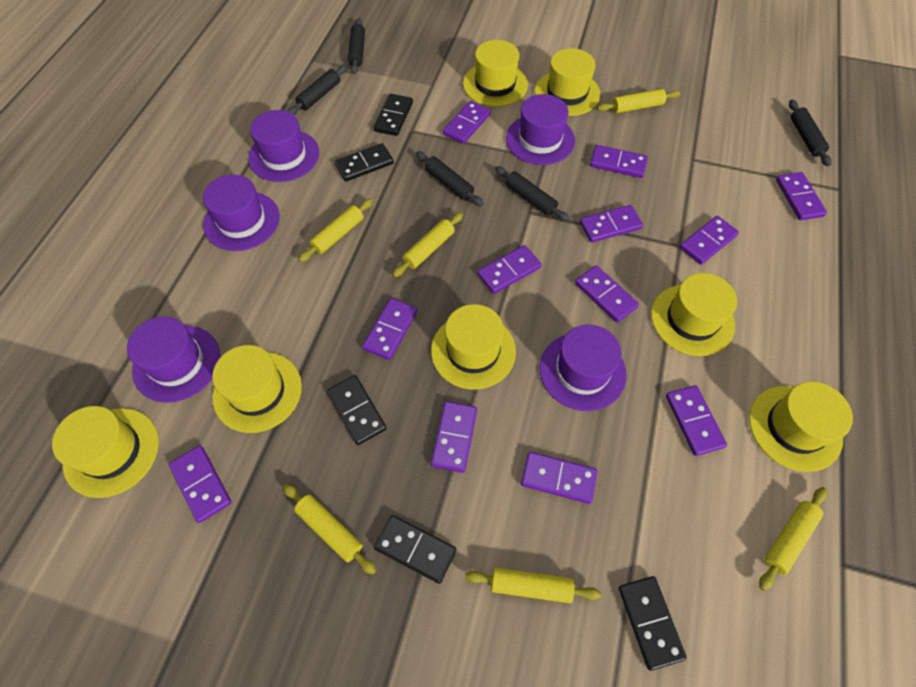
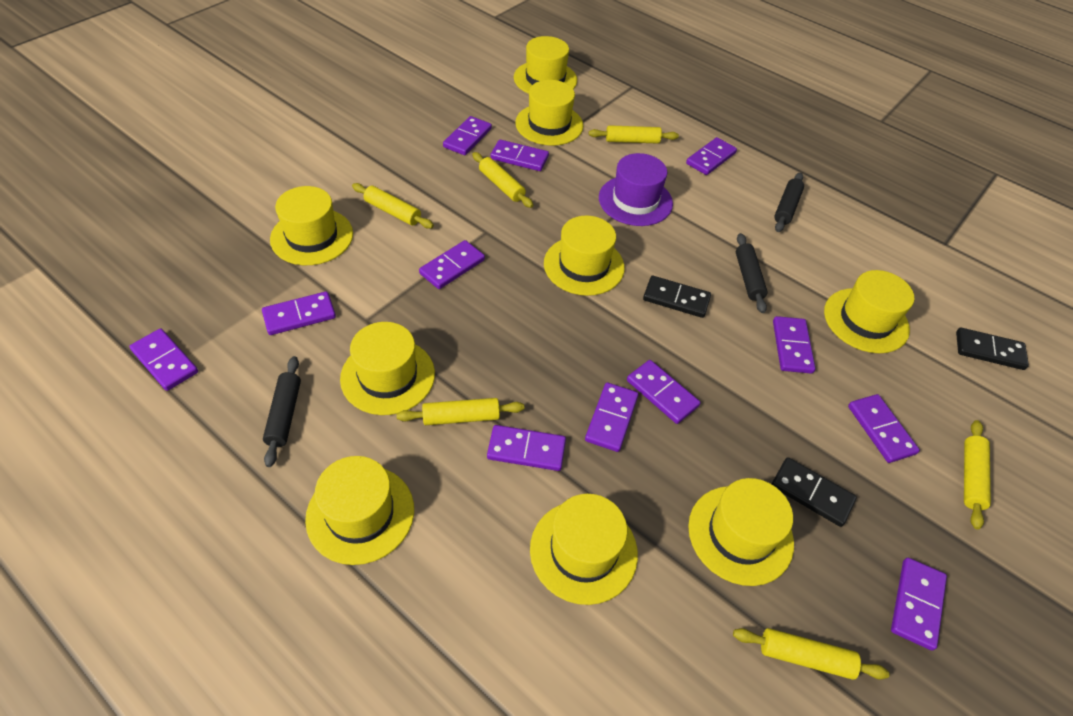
black domino: 5 -> 3
black rolling pin: 5 -> 3
purple hat: 5 -> 1
yellow hat: 7 -> 9

